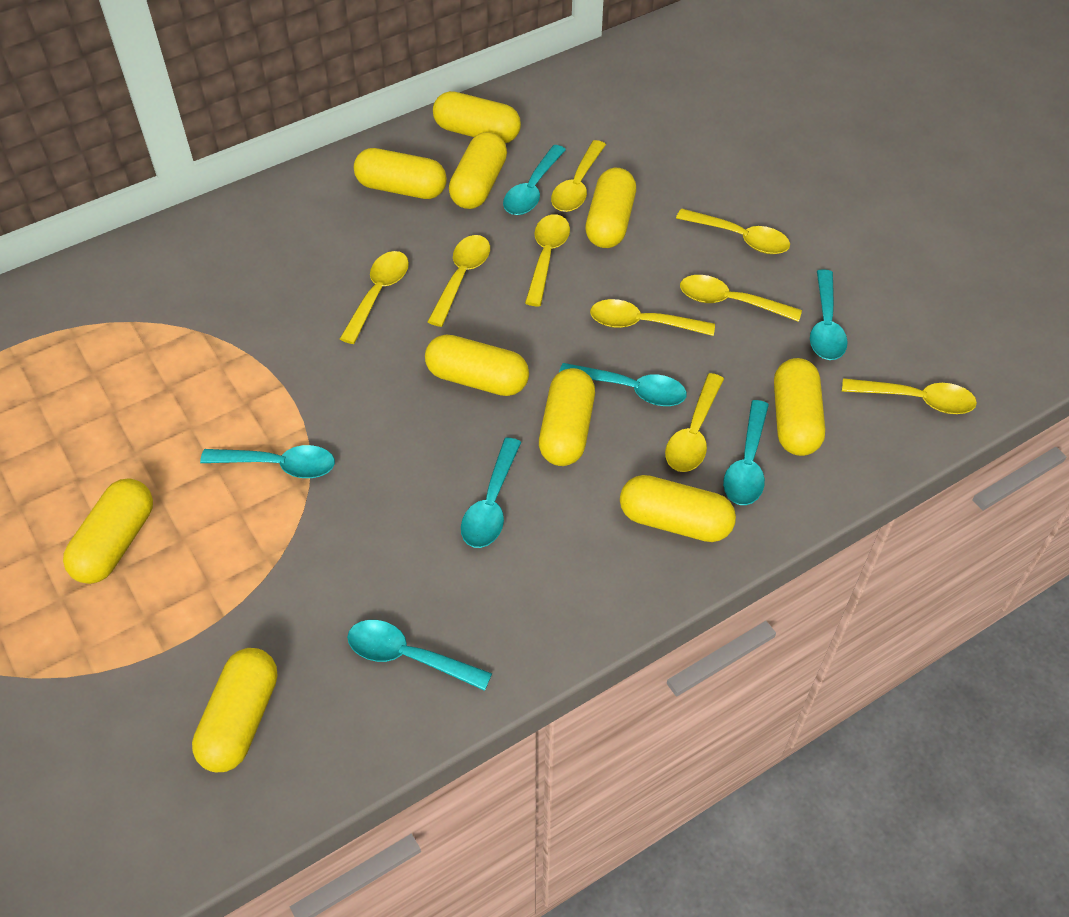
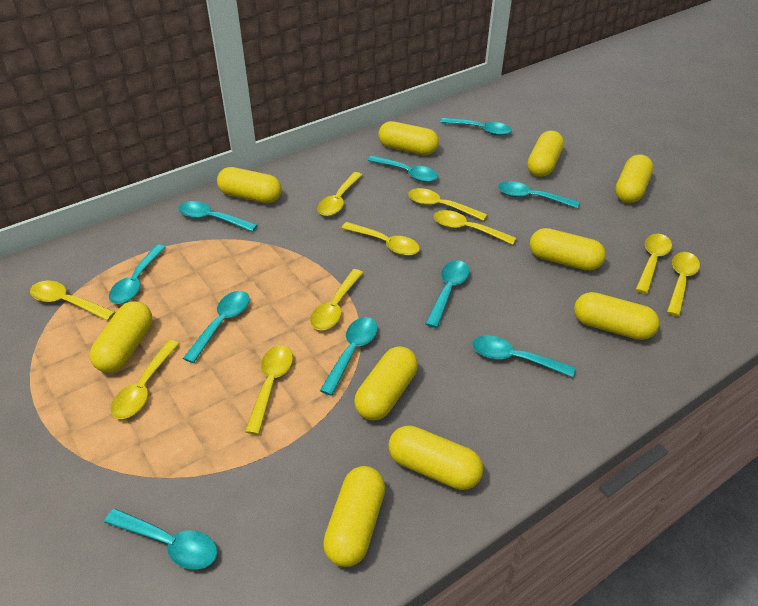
turquoise spoon: 7 -> 10
yellow spoon: 9 -> 10

